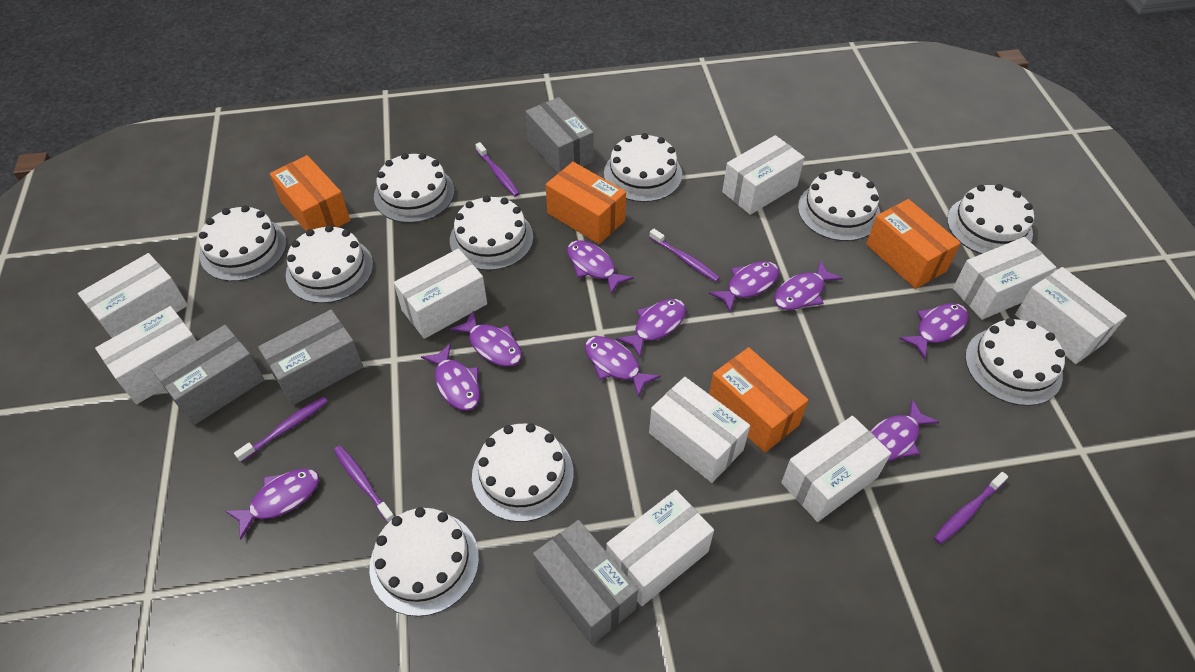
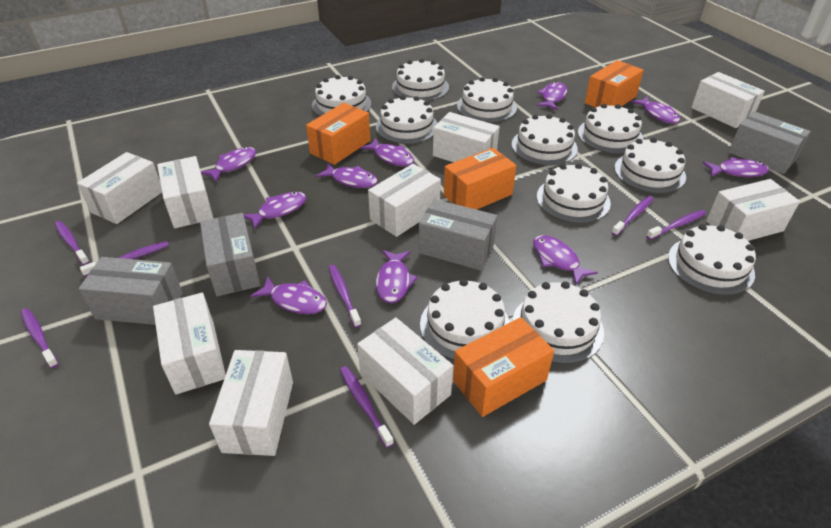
purple toothbrush: 5 -> 7
white cake: 10 -> 11

